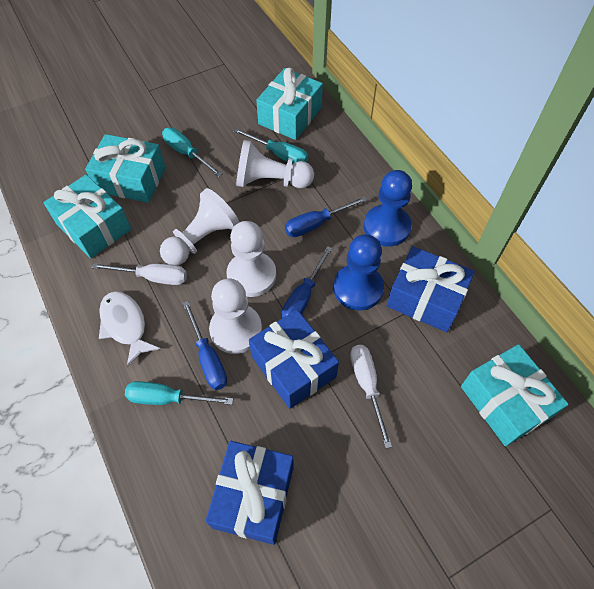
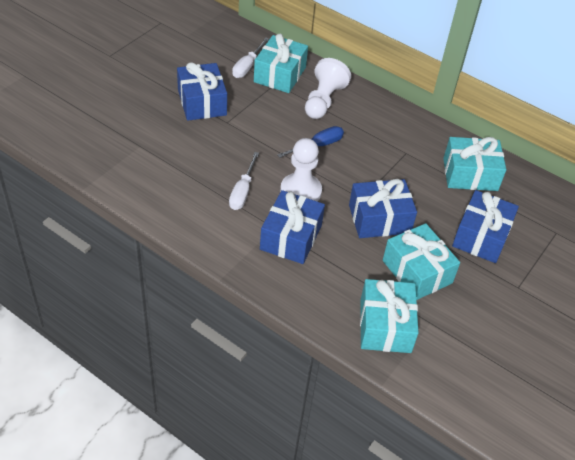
blue gift: 3 -> 4
blue pawn: 2 -> 0
blue screwdriver: 3 -> 1
turquoise screwdriver: 3 -> 0
white fish: 1 -> 0
white pawn: 4 -> 2

